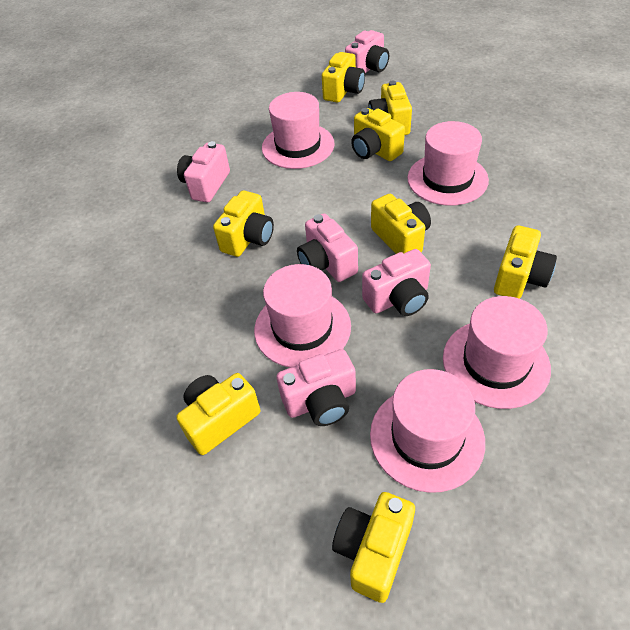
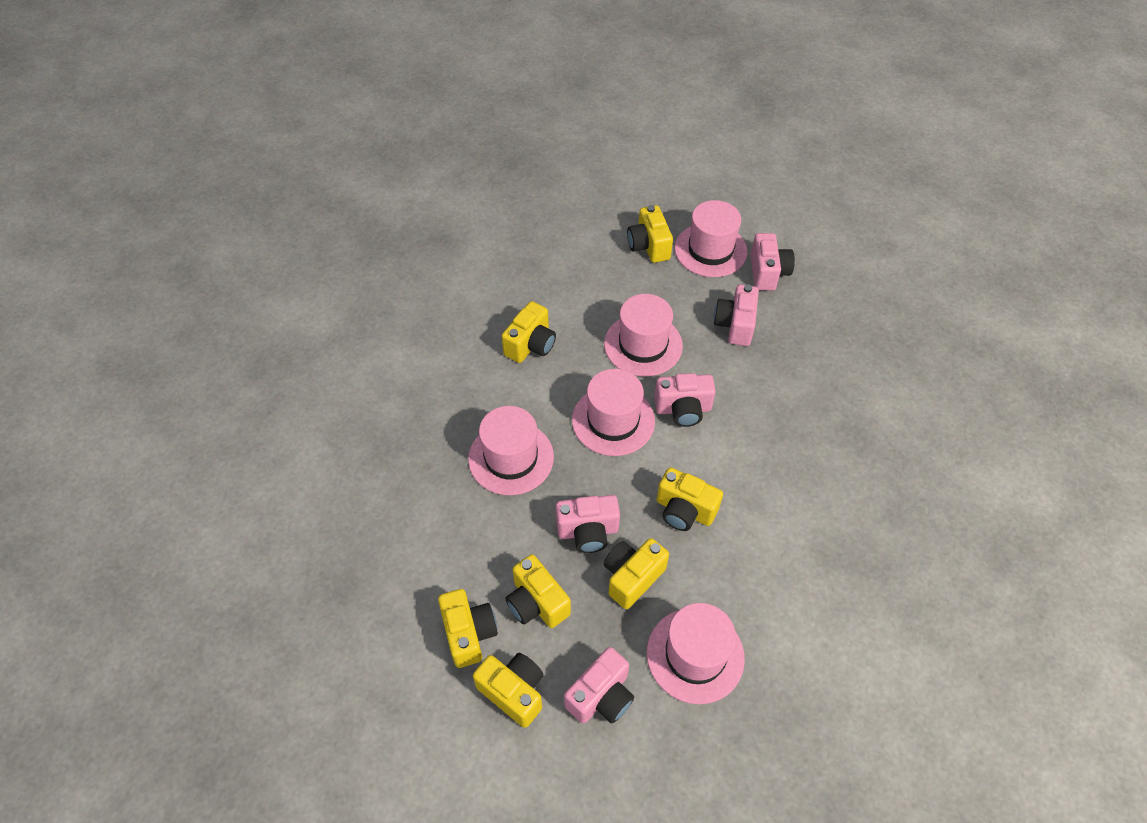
yellow camera: 8 -> 7

